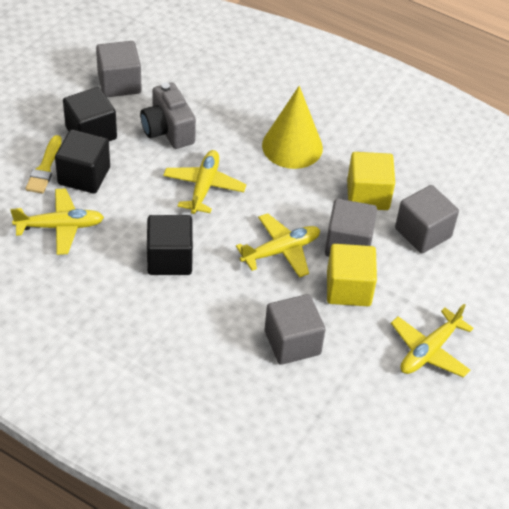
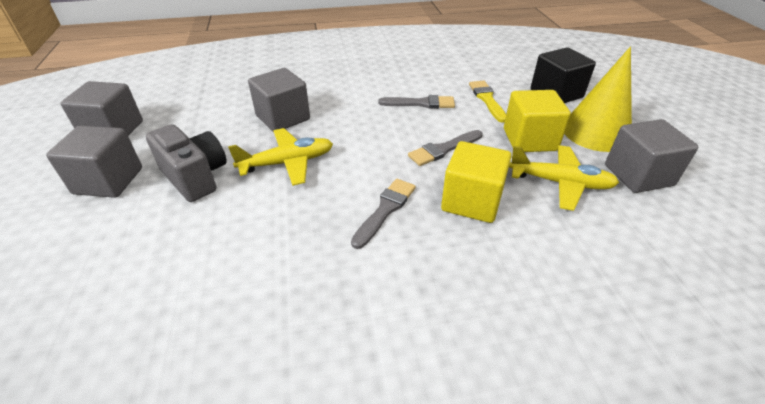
black cube: 3 -> 1
grey brush: 0 -> 3
yellow plane: 4 -> 2

